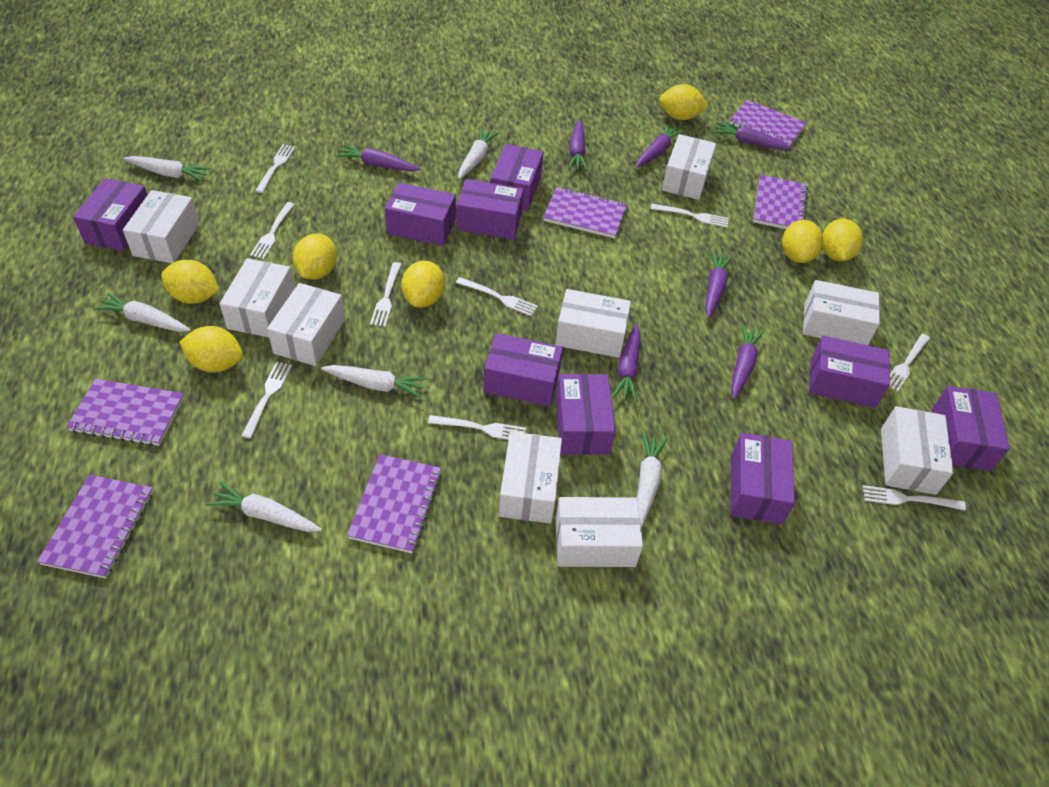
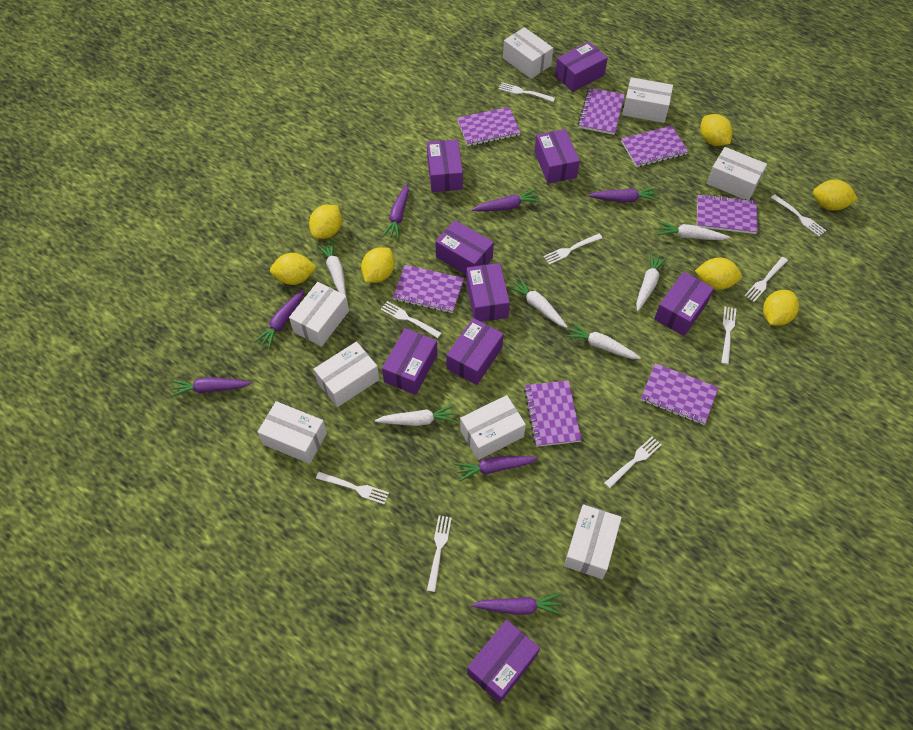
purple notebook: 6 -> 7
white box: 9 -> 8

